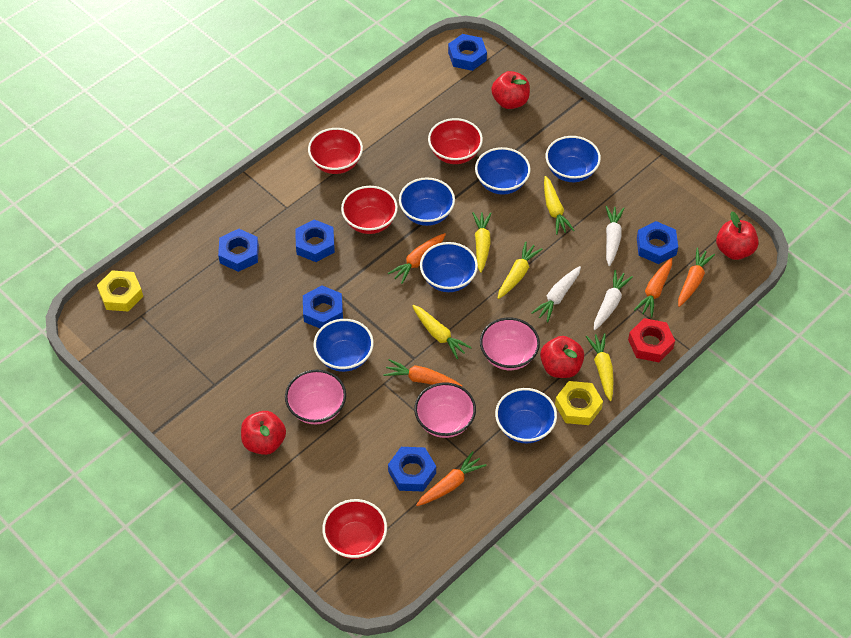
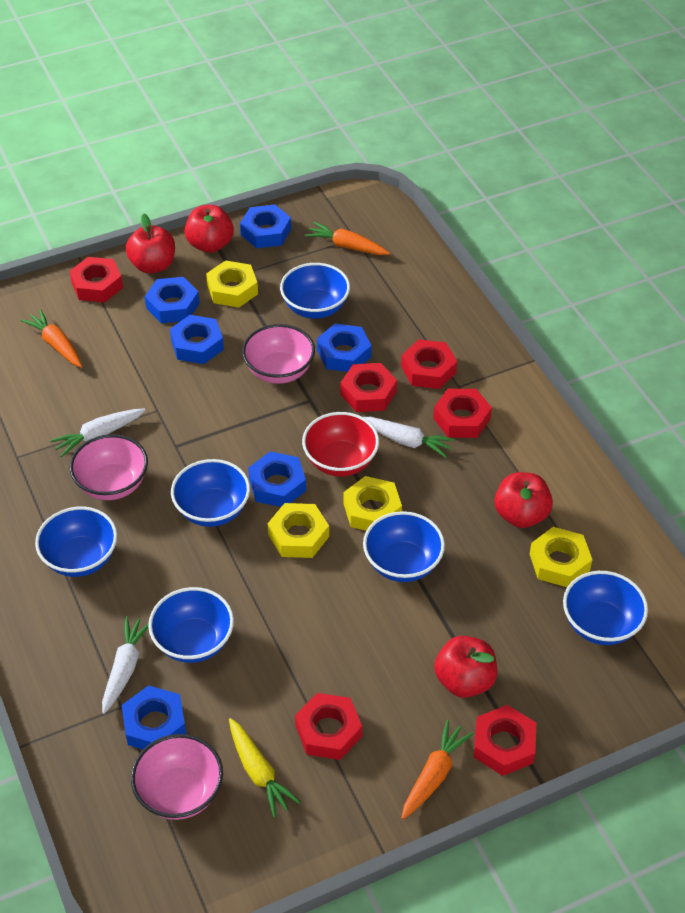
orange carrot: 5 -> 3
red bowl: 4 -> 1
red nut: 1 -> 6
yellow carrot: 5 -> 1
yellow nut: 2 -> 4

